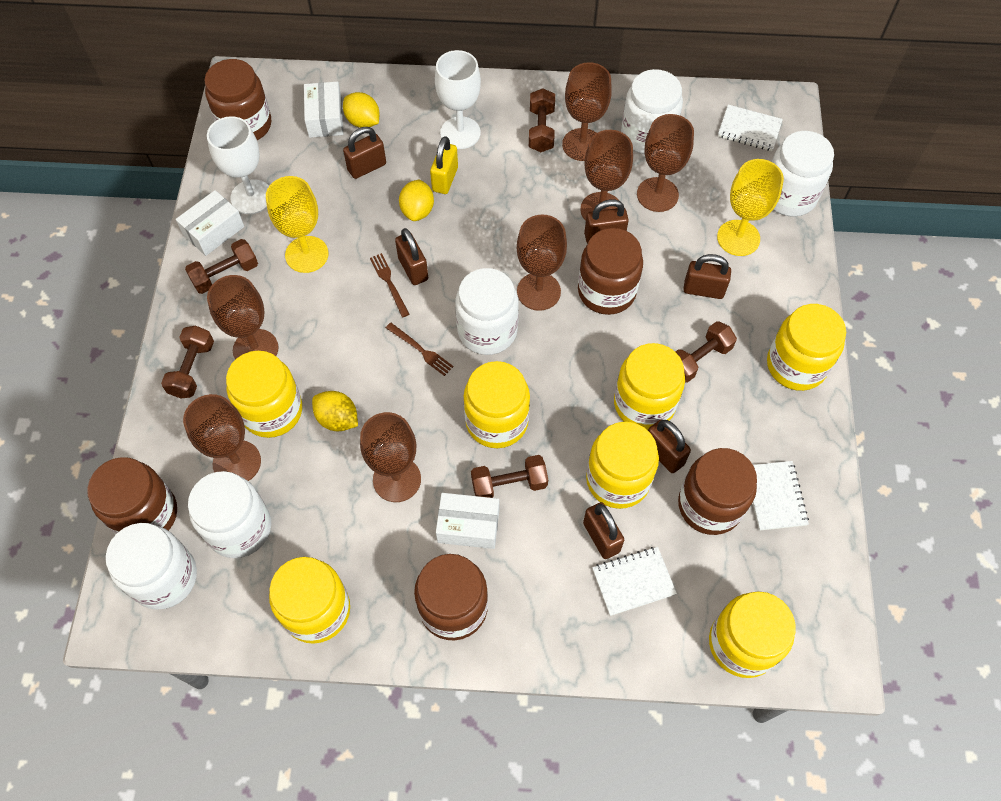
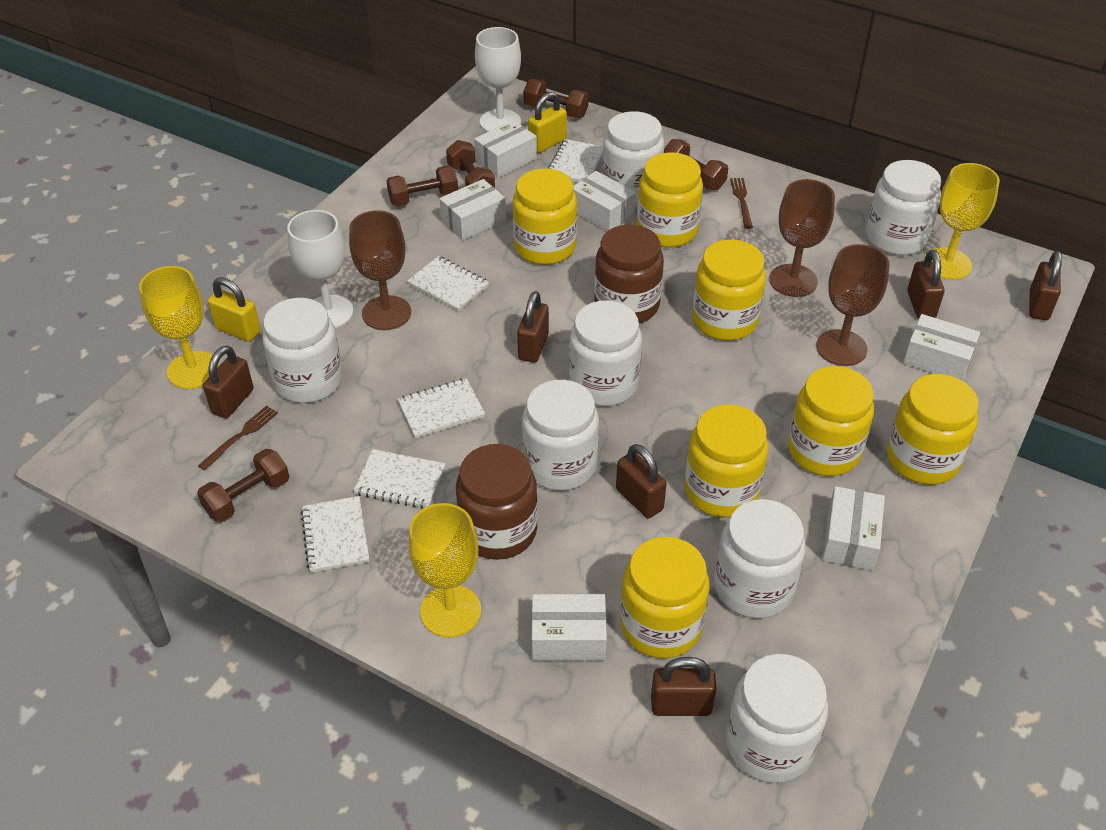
brown goblet: 7 -> 3
brown jar: 5 -> 2
white box: 3 -> 6
white jar: 5 -> 7
white notebook: 3 -> 5
yellow goblet: 2 -> 3
yellow lemon: 3 -> 0
yellow padlock: 1 -> 2

